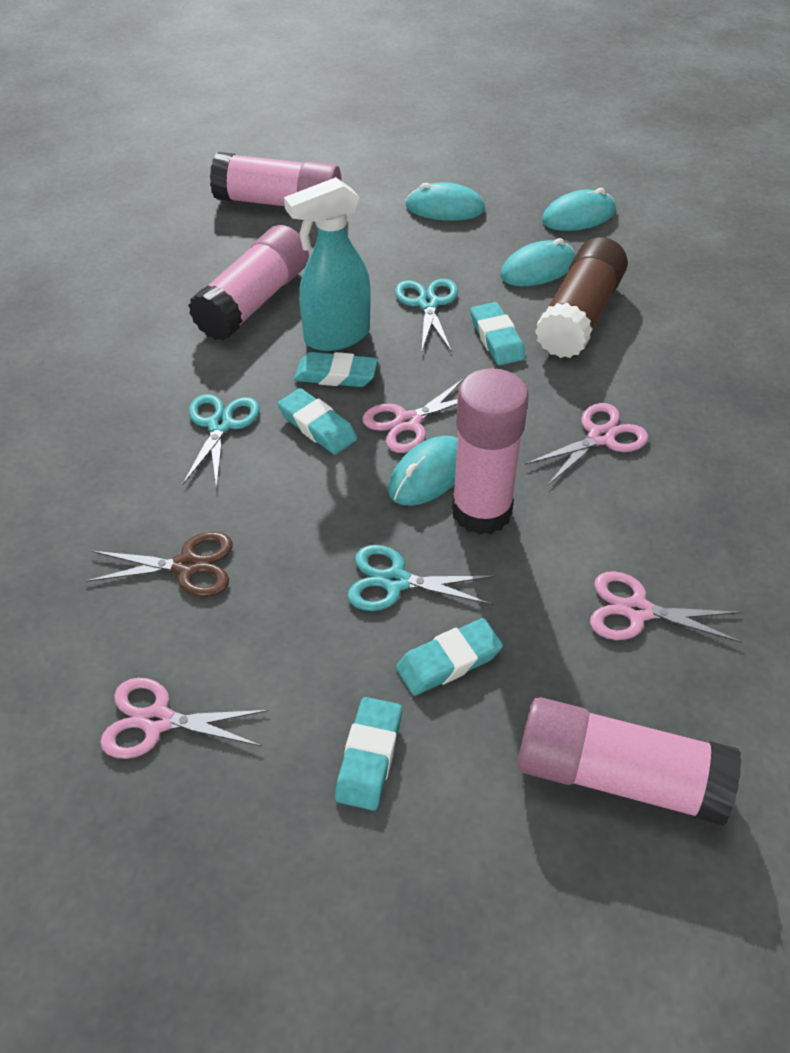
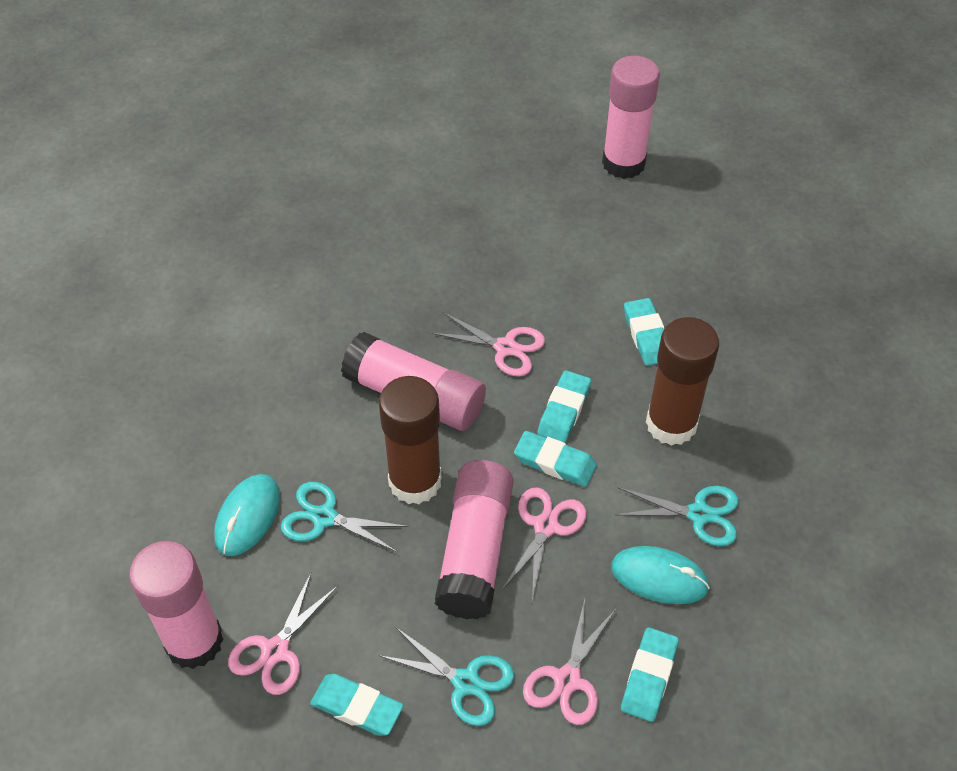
brown glue stick: 1 -> 2
brown scissors: 1 -> 0
turquoise mouse: 4 -> 2
turquoise spray bottle: 1 -> 0

